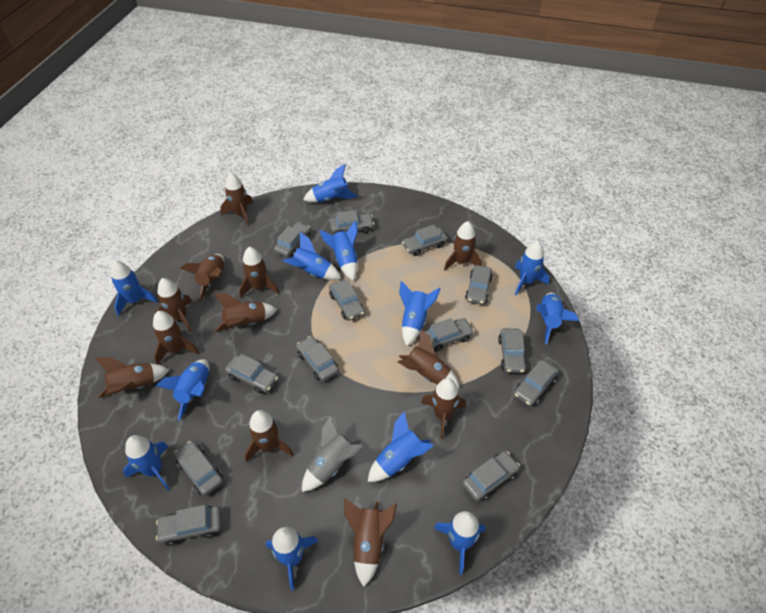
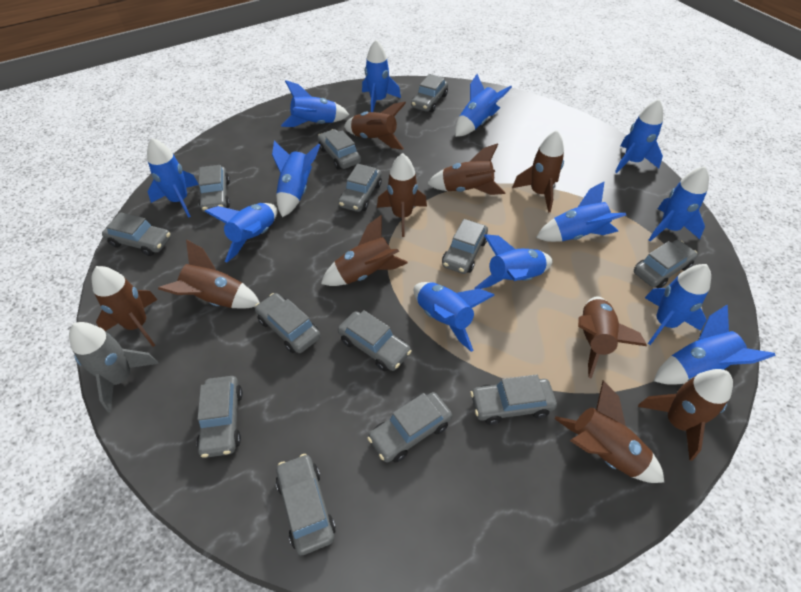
blue rocket: 12 -> 13
brown rocket: 12 -> 10

